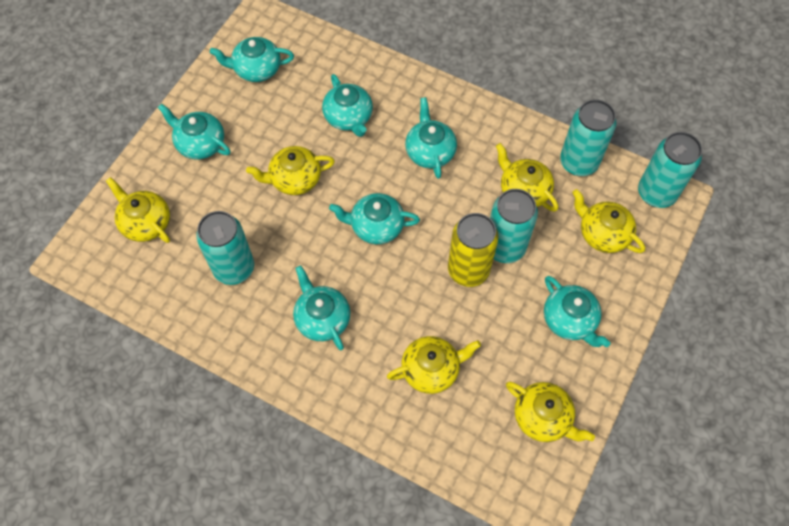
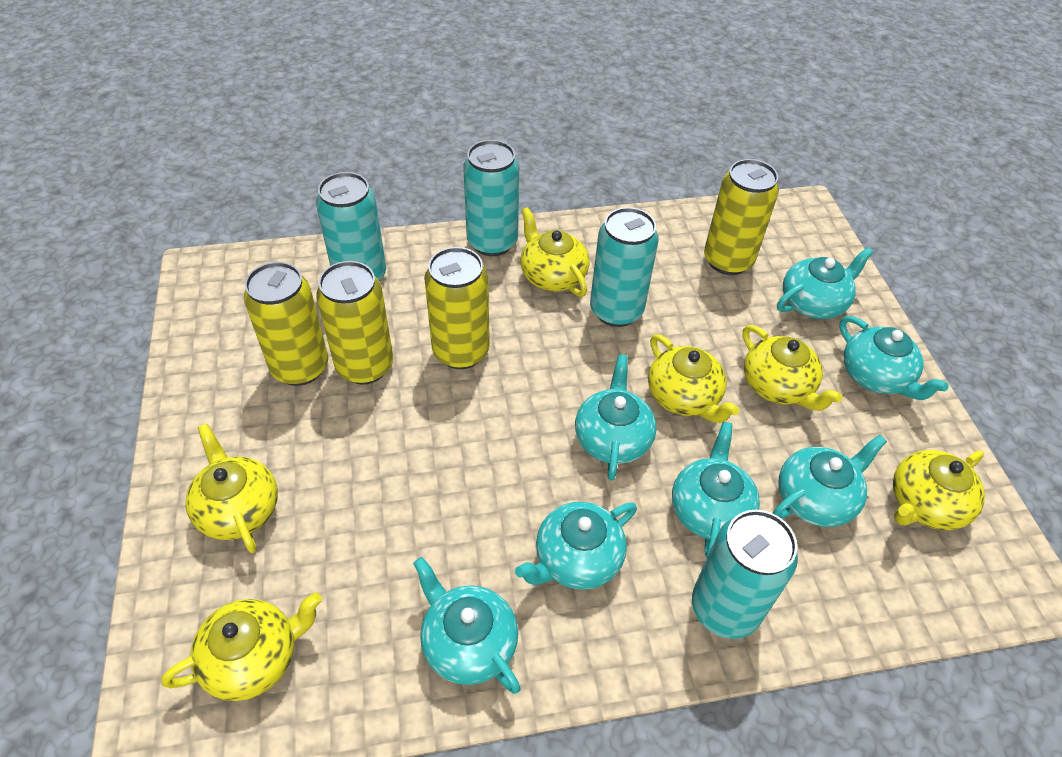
yellow can: 1 -> 4

